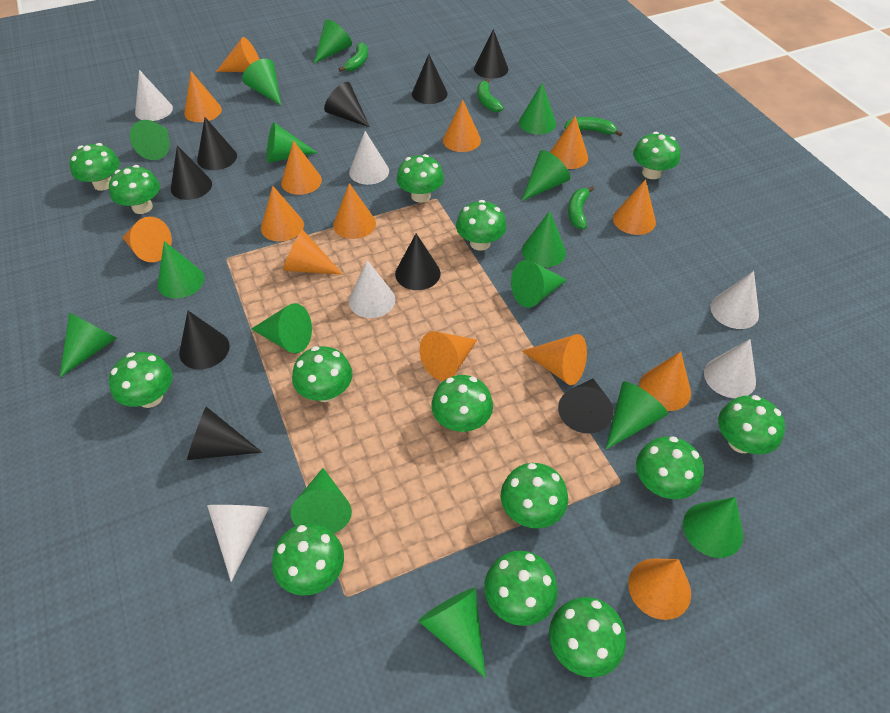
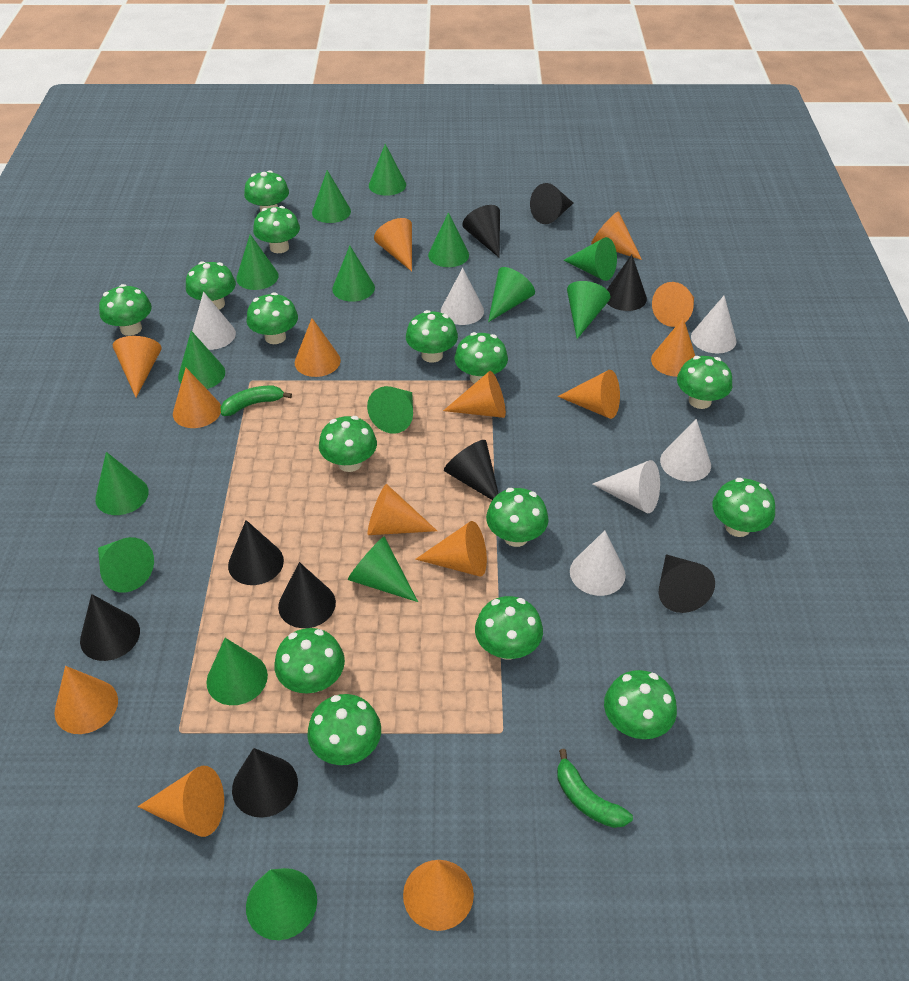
green banana: 4 -> 2
green mushroom: 14 -> 15

